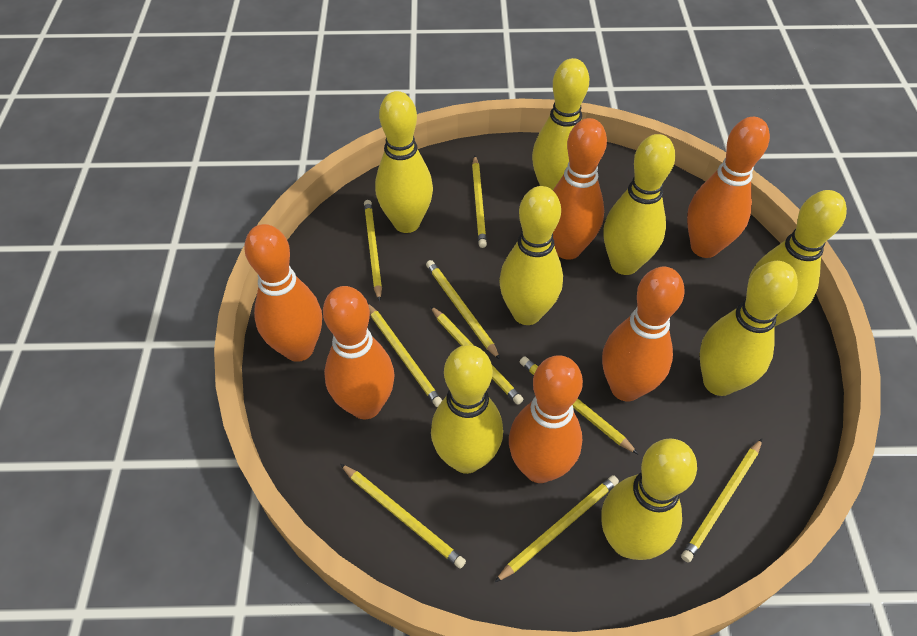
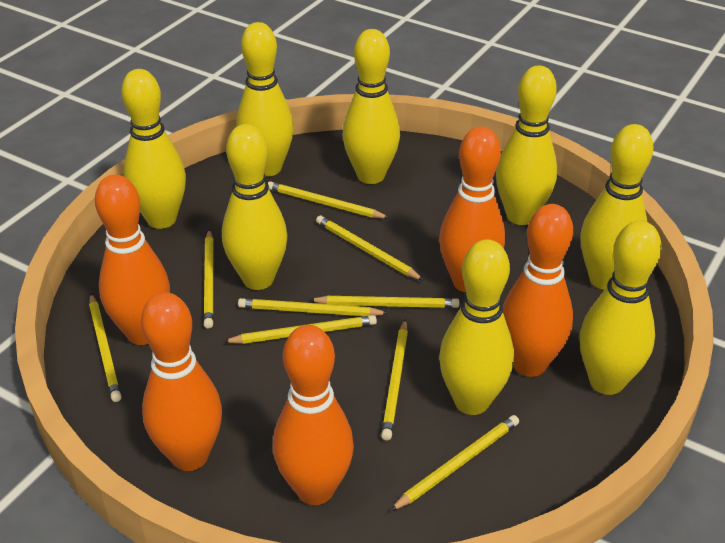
orange bowling pin: 6 -> 5

